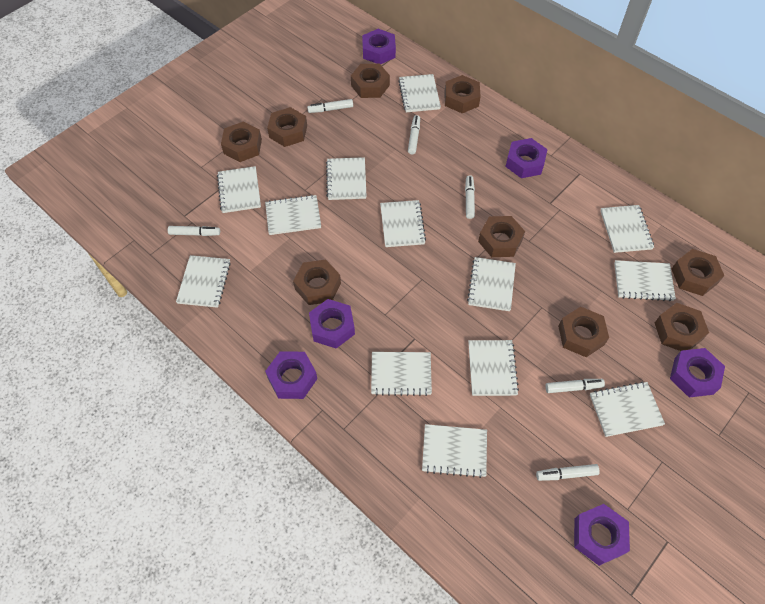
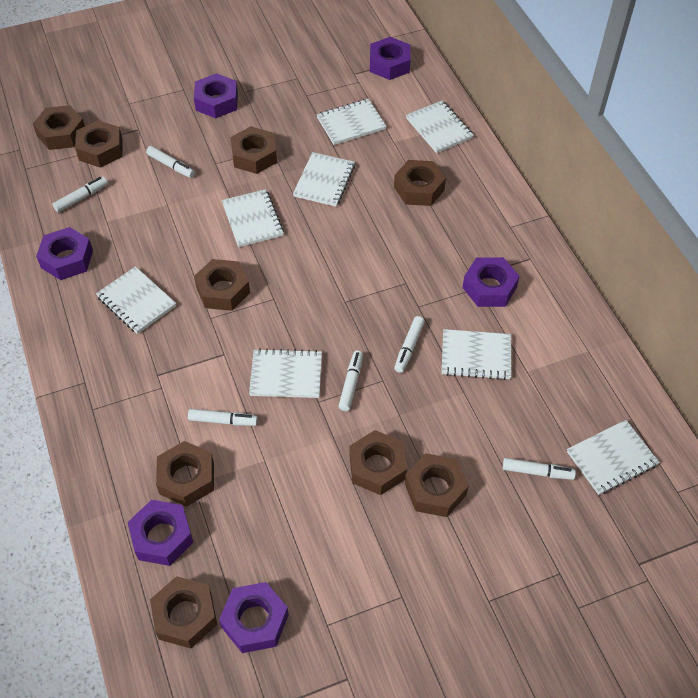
white notebook: 13 -> 8

